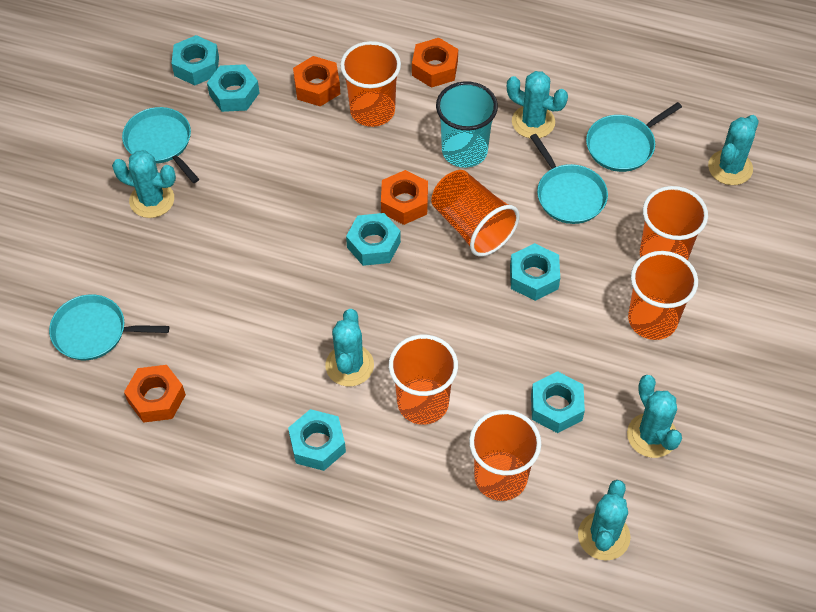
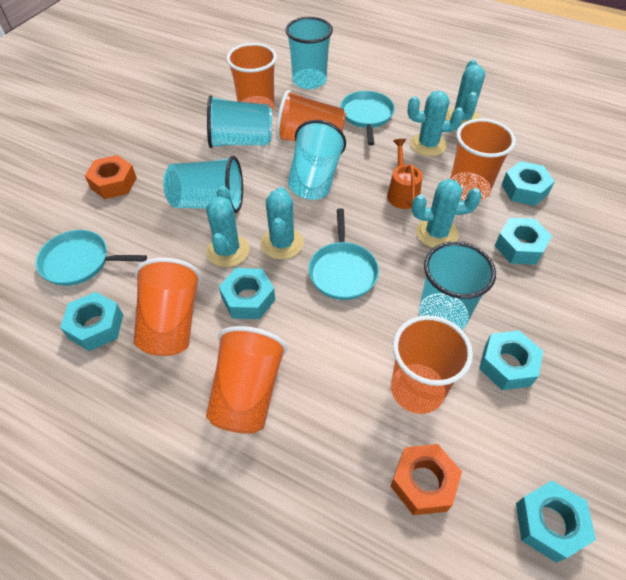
orange nut: 4 -> 2
orange watering can: 0 -> 1
turquoise cactus: 6 -> 5
turquoise cup: 1 -> 5
turquoise pan: 4 -> 3

